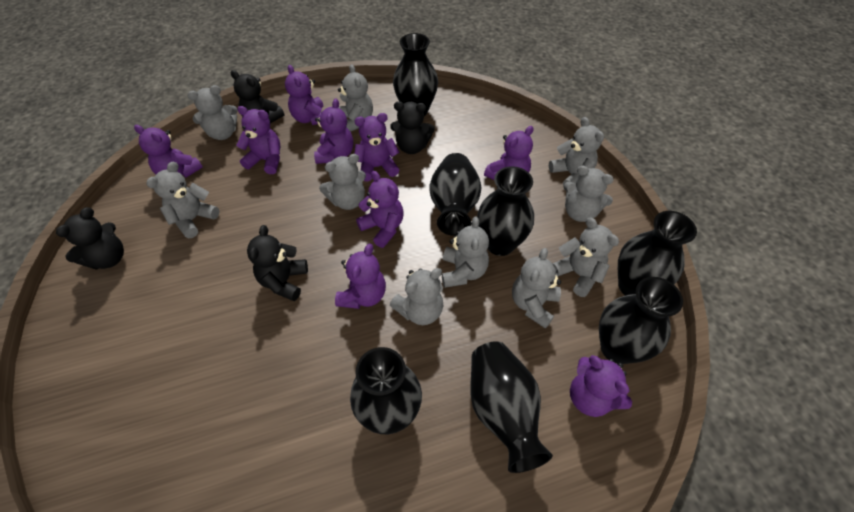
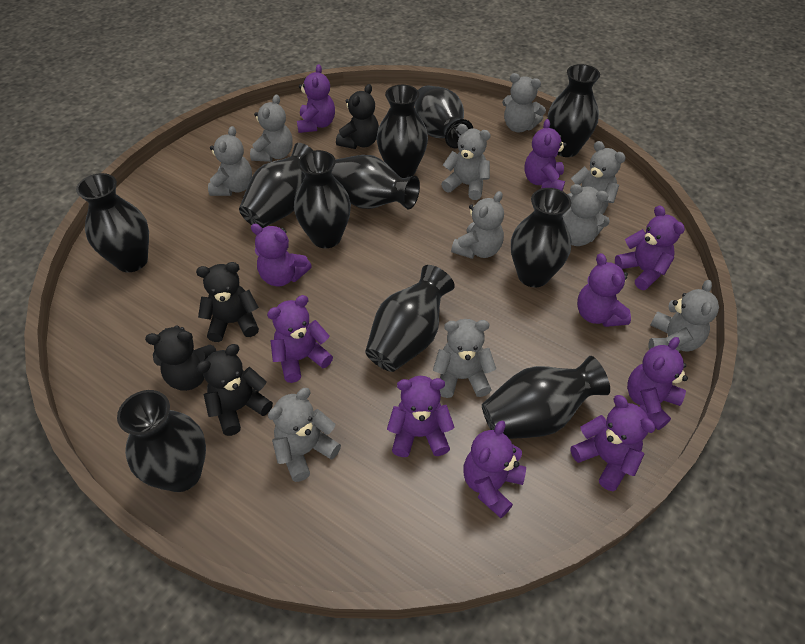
black vase: 7 -> 11
purple teddy bear: 9 -> 10

